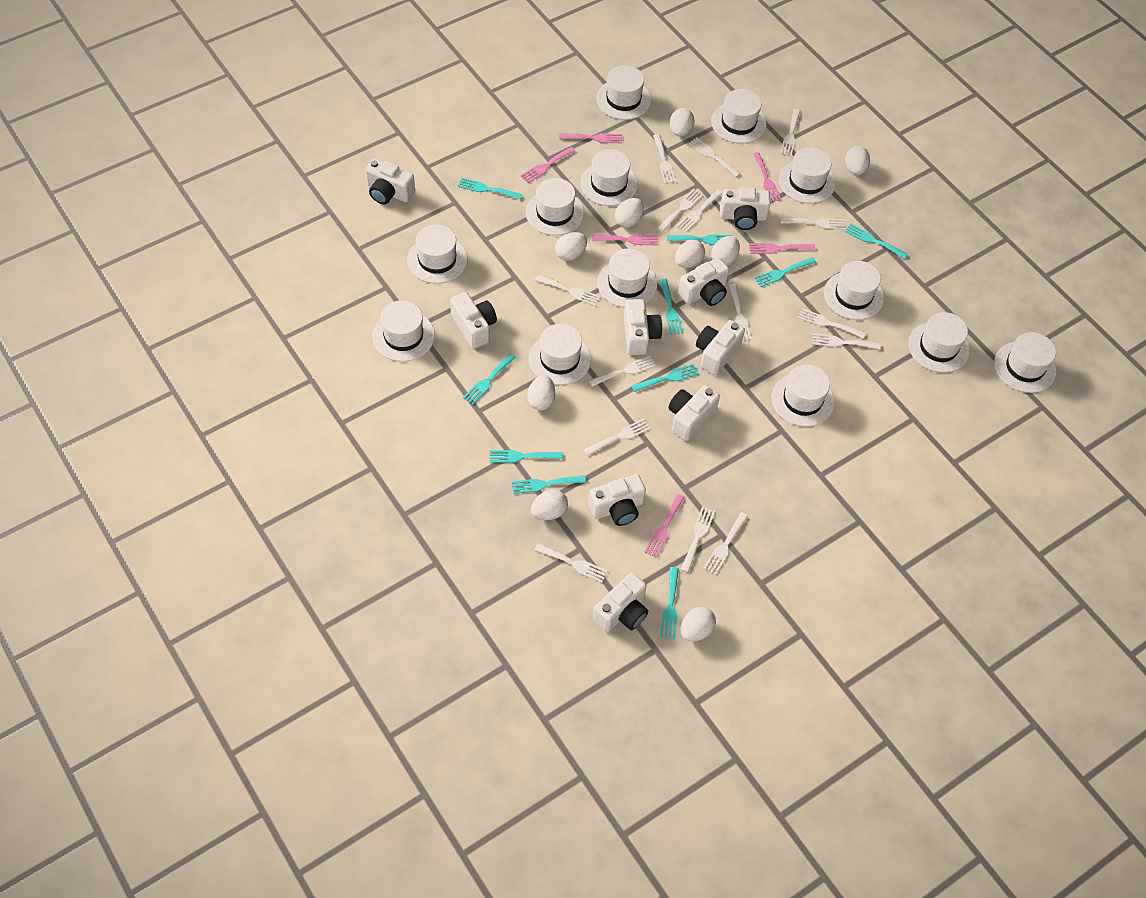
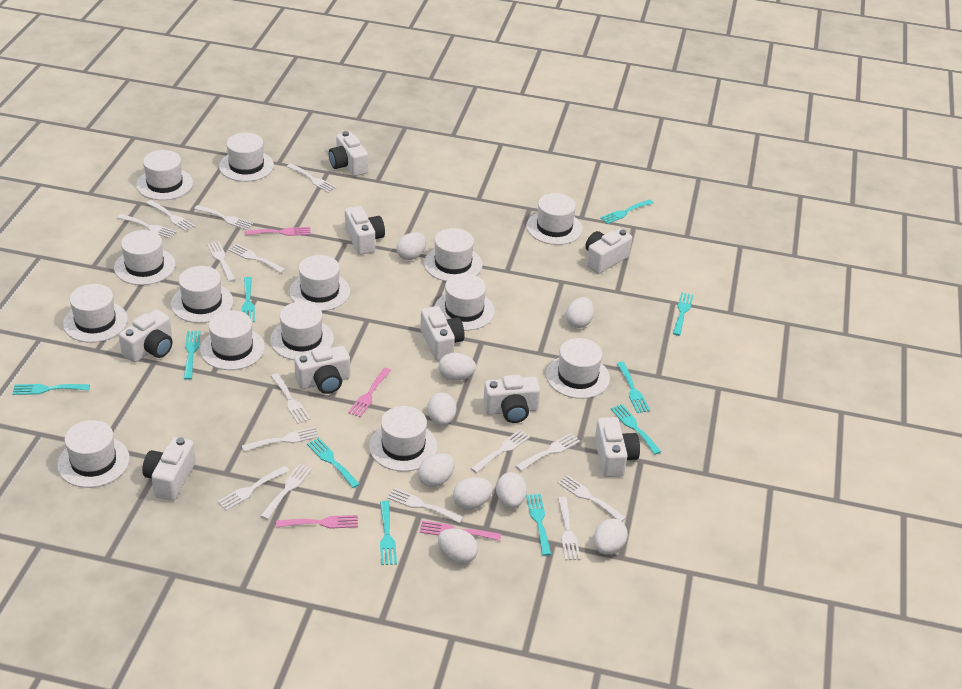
pink fork: 6 -> 4
white hat: 13 -> 14

